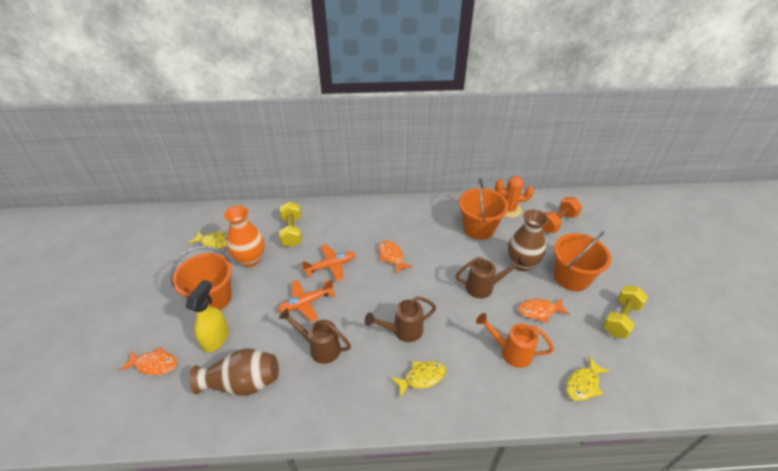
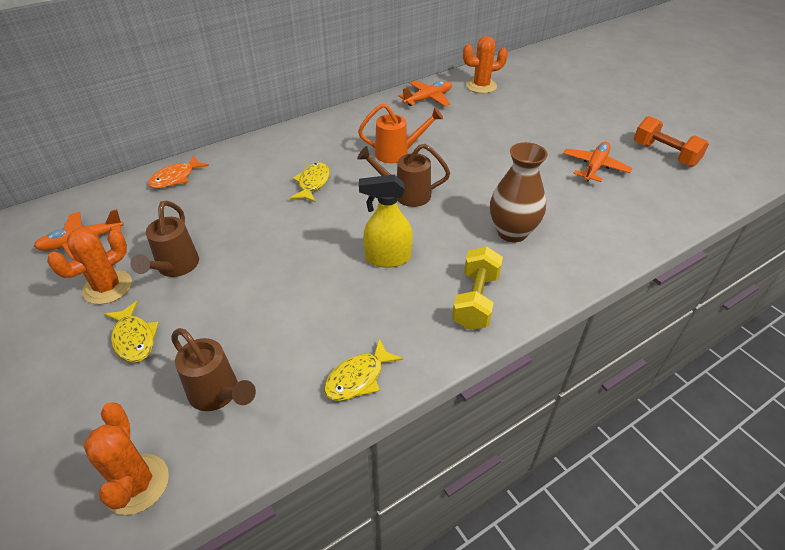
brown vase: 2 -> 1
orange bucket: 3 -> 0
orange cactus: 1 -> 3
orange fish: 3 -> 1
orange plane: 2 -> 3
orange vase: 1 -> 0
yellow dumbbell: 2 -> 1

